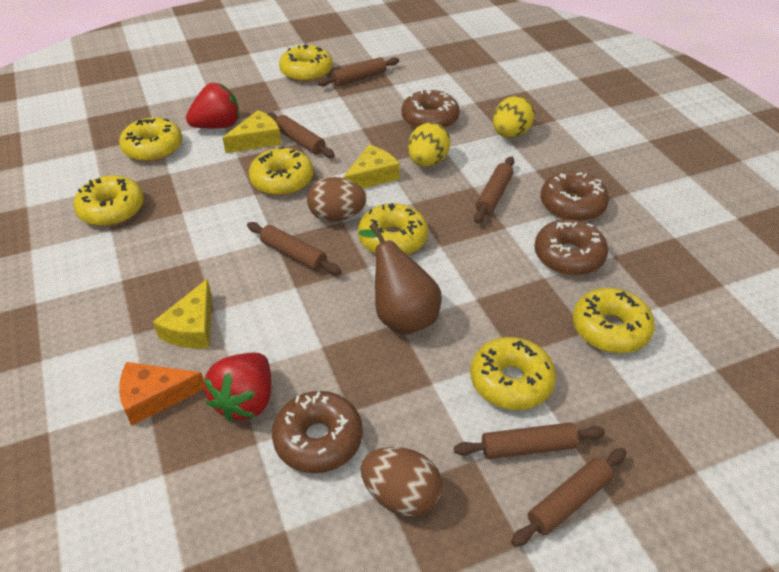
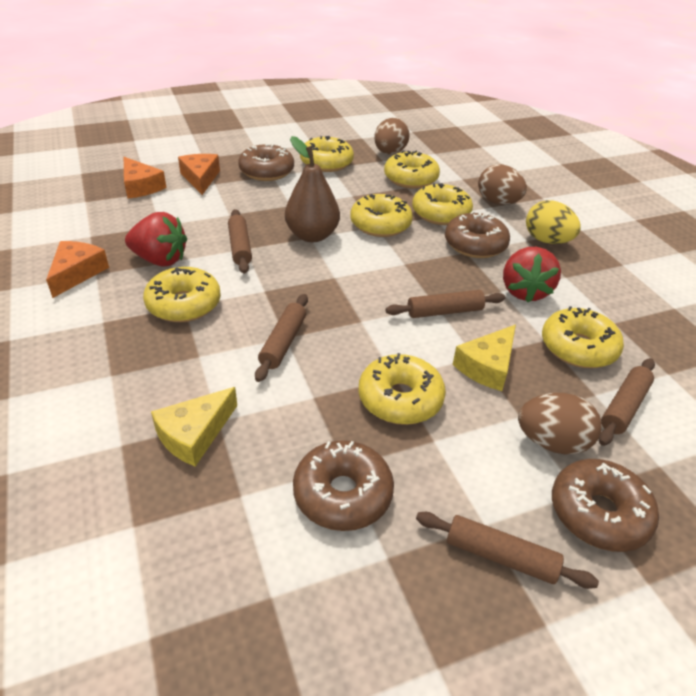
brown egg: 2 -> 3
brown rolling pin: 6 -> 5
orange cheese: 1 -> 3
yellow cheese: 3 -> 2
yellow egg: 2 -> 1

